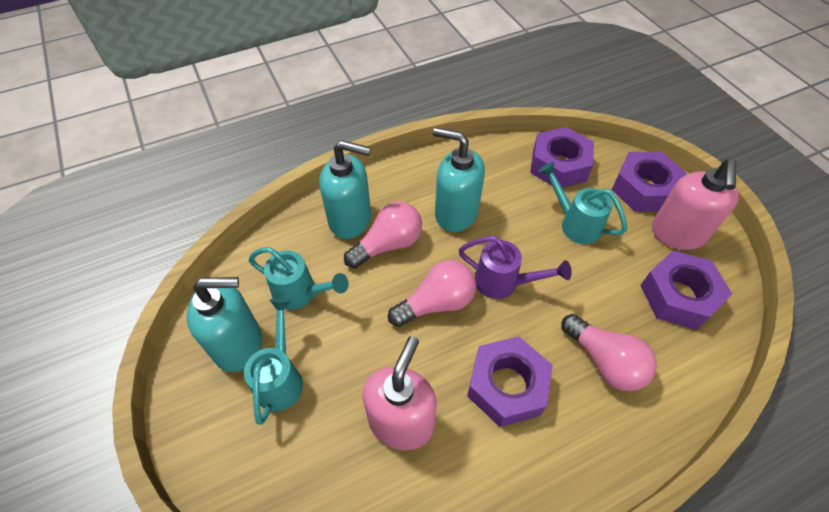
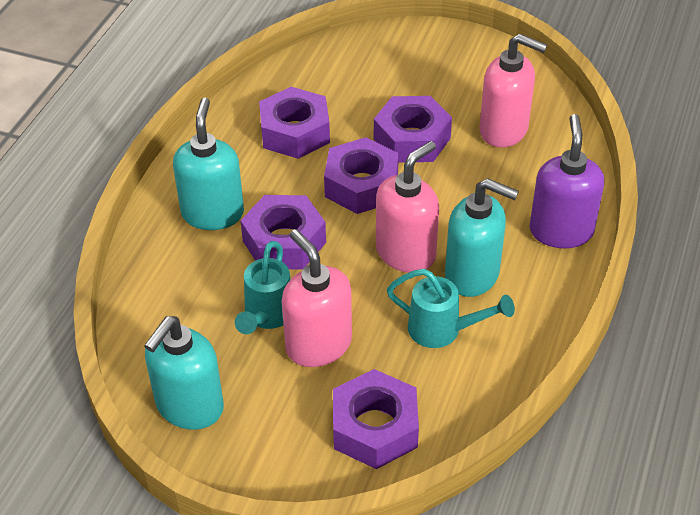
pink light bulb: 3 -> 0
pink soap dispenser: 2 -> 3
purple nut: 4 -> 5
purple soap dispenser: 0 -> 1
purple watering can: 1 -> 0
turquoise watering can: 3 -> 2

